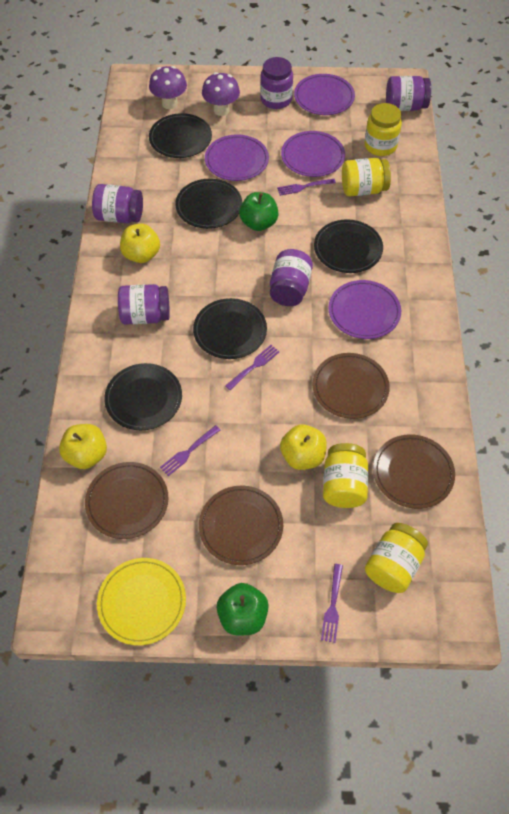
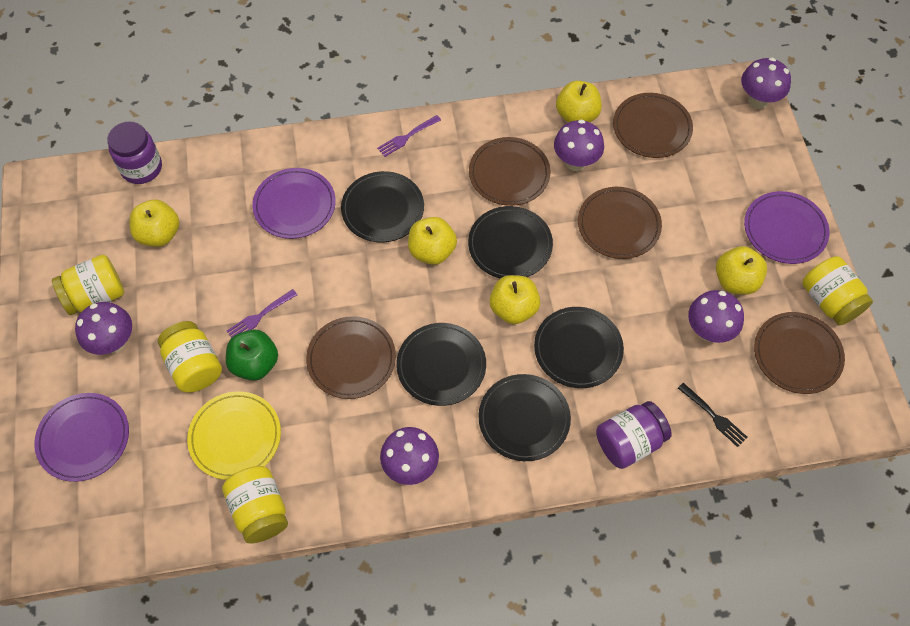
black fork: 0 -> 1
brown plate: 4 -> 5
green apple: 2 -> 1
purple fork: 4 -> 2
purple jar: 5 -> 2
purple mushroom: 2 -> 5
purple plate: 4 -> 3
yellow apple: 3 -> 5

